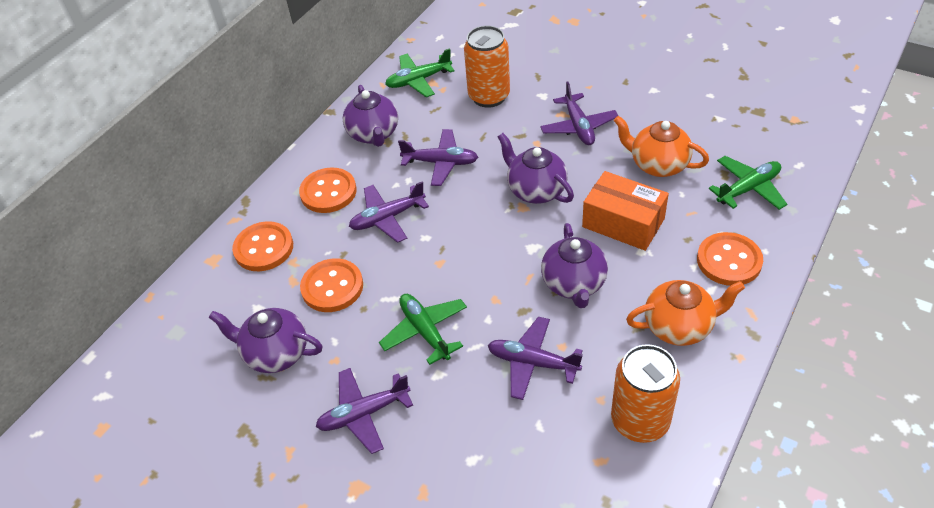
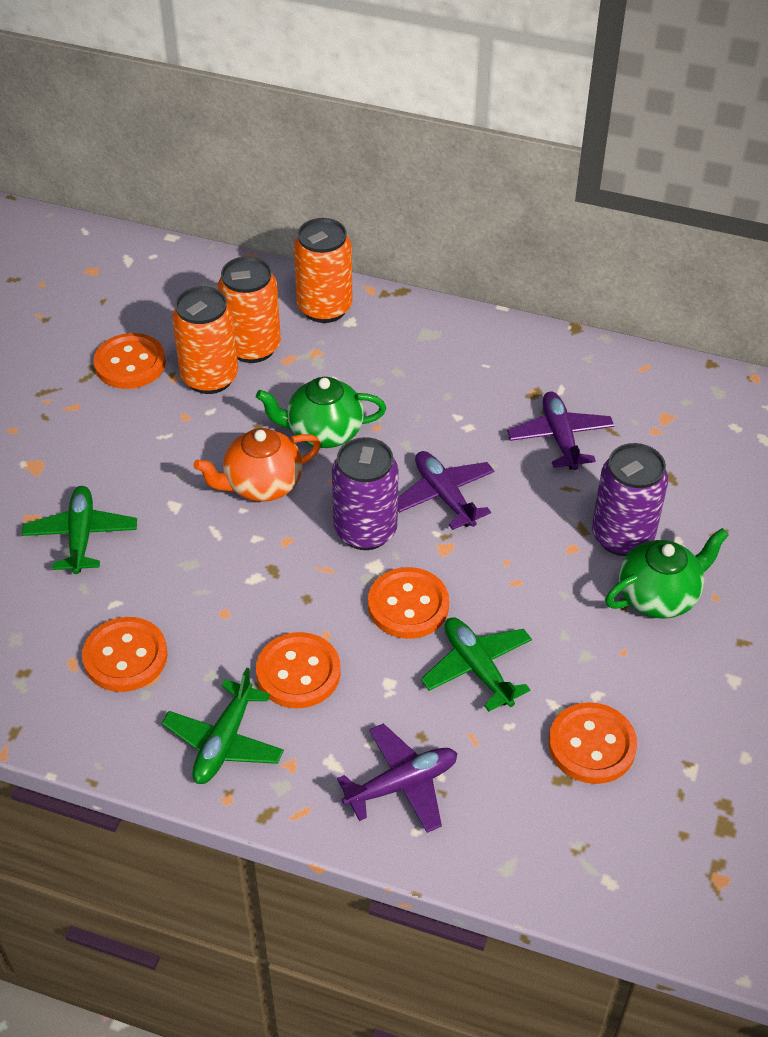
green teapot: 0 -> 2
orange box: 1 -> 0
orange button: 4 -> 5
orange can: 2 -> 3
orange teapot: 2 -> 1
purple can: 0 -> 2
purple plane: 5 -> 3
purple teapot: 4 -> 0

